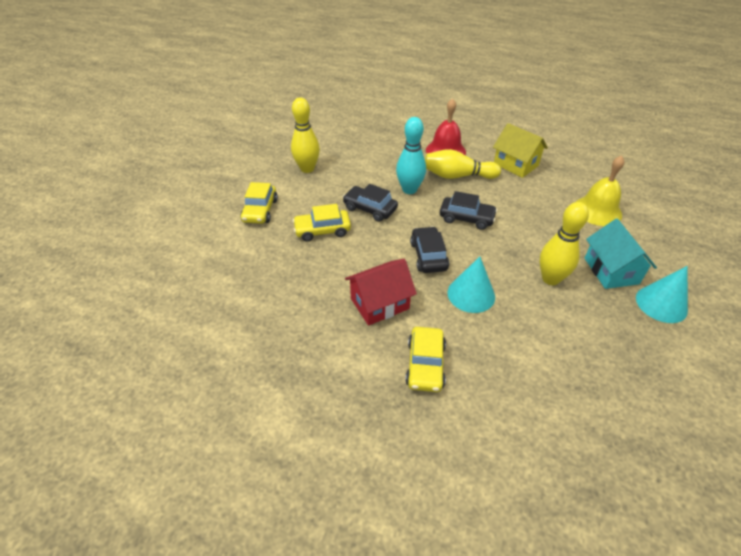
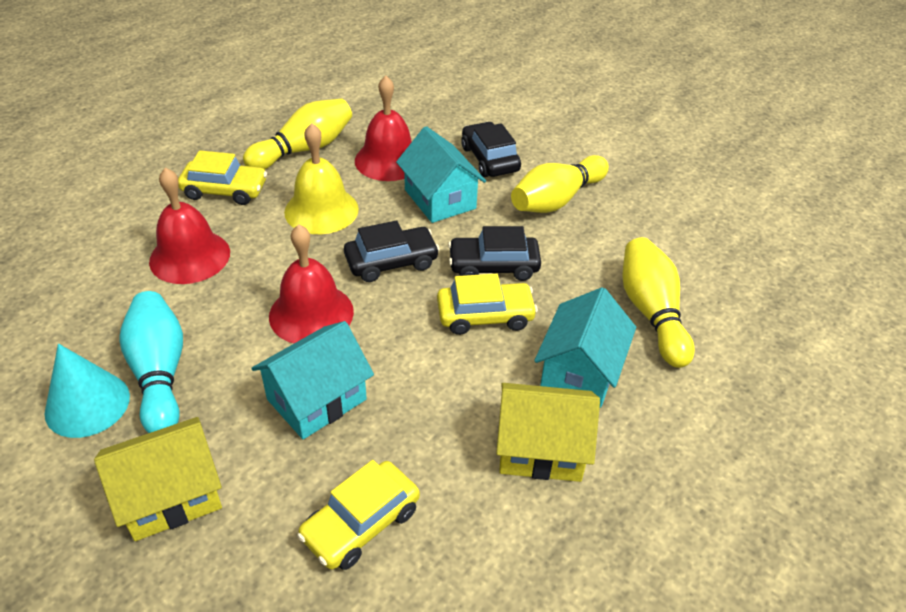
red bell: 1 -> 3
red house: 1 -> 0
turquoise cone: 2 -> 1
turquoise house: 1 -> 3
yellow house: 1 -> 2

